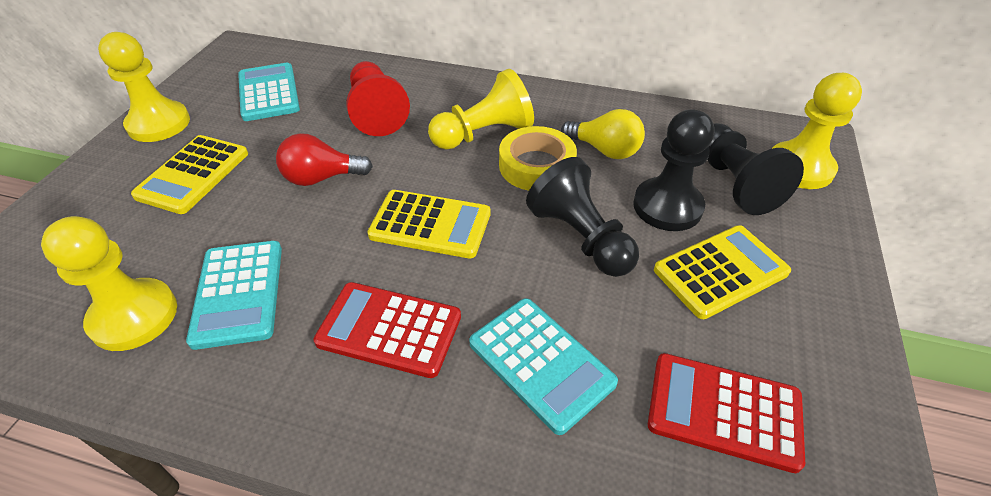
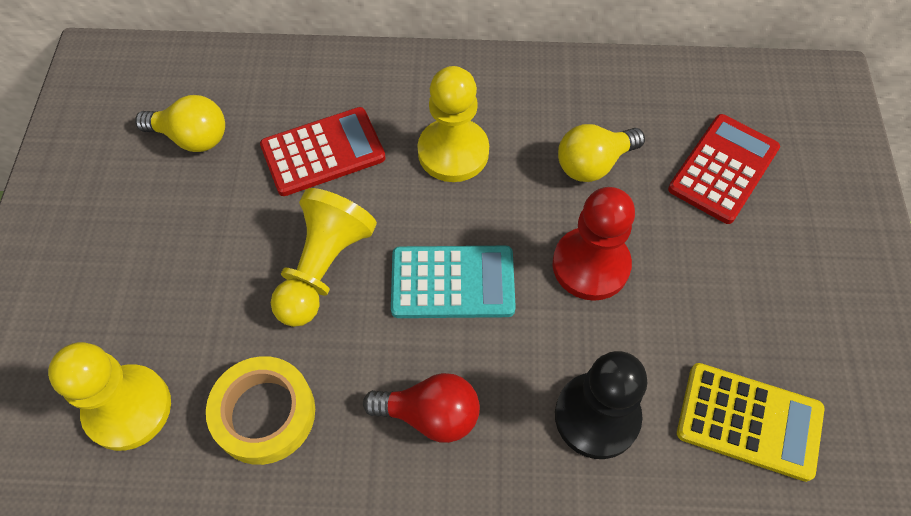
black pawn: 3 -> 1
turquoise calculator: 3 -> 1
yellow calculator: 3 -> 1
yellow light bulb: 1 -> 2
yellow pawn: 4 -> 3

